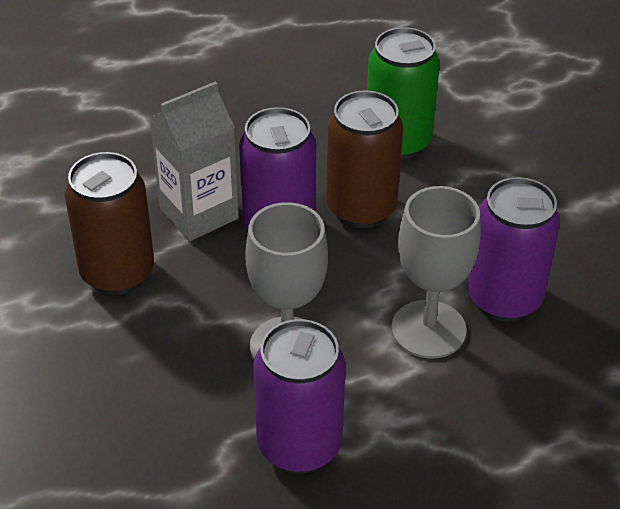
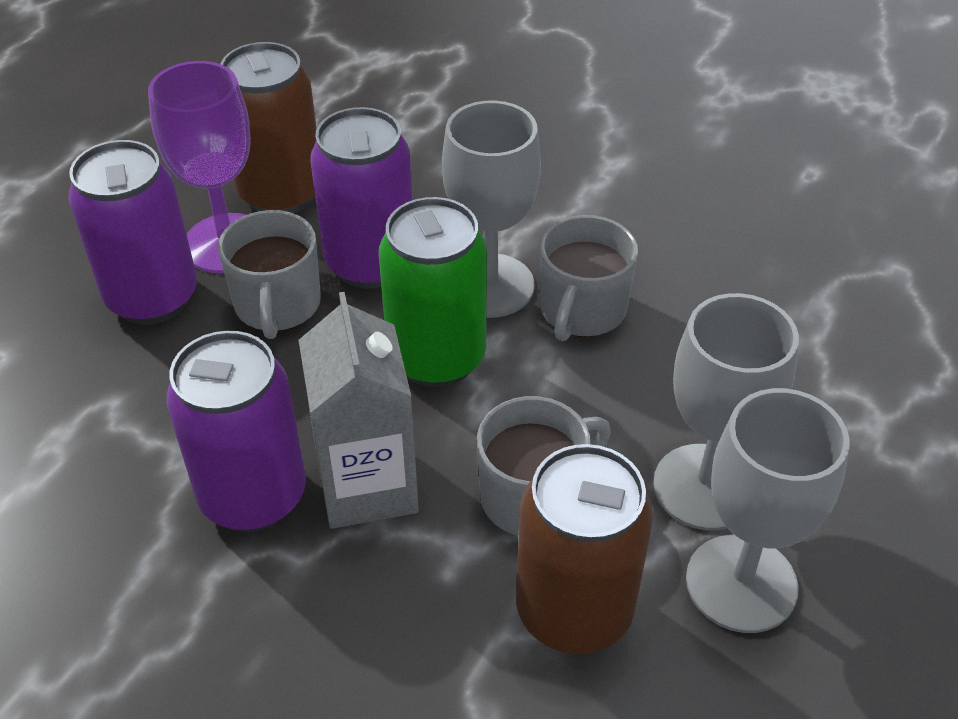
grey goblet: 2 -> 3
grey mug: 0 -> 3
purple goblet: 0 -> 1

